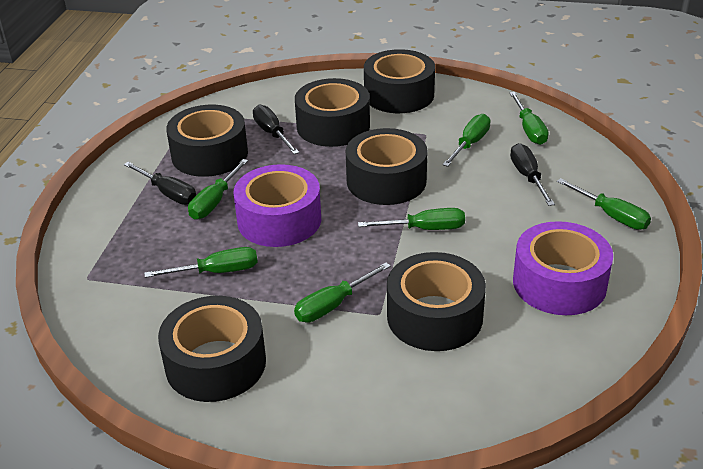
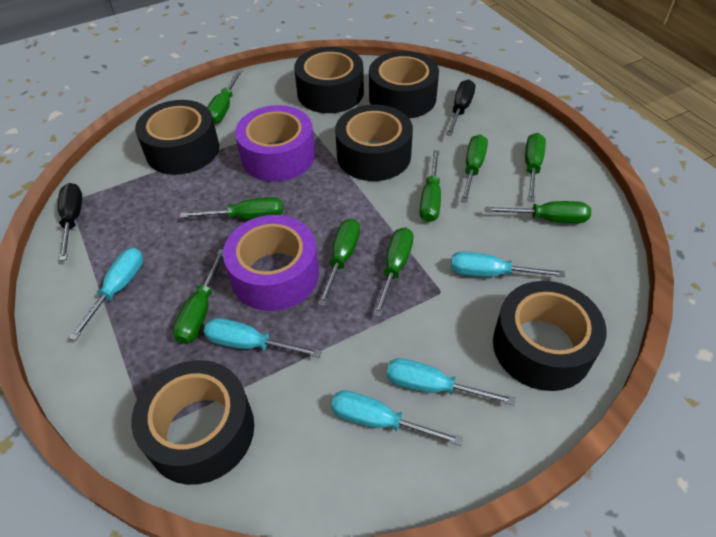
black screwdriver: 3 -> 2
green screwdriver: 7 -> 9
turquoise screwdriver: 0 -> 5

